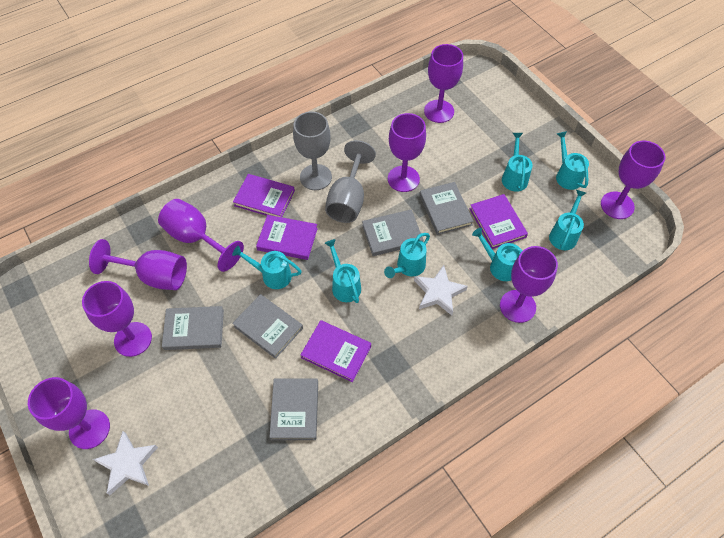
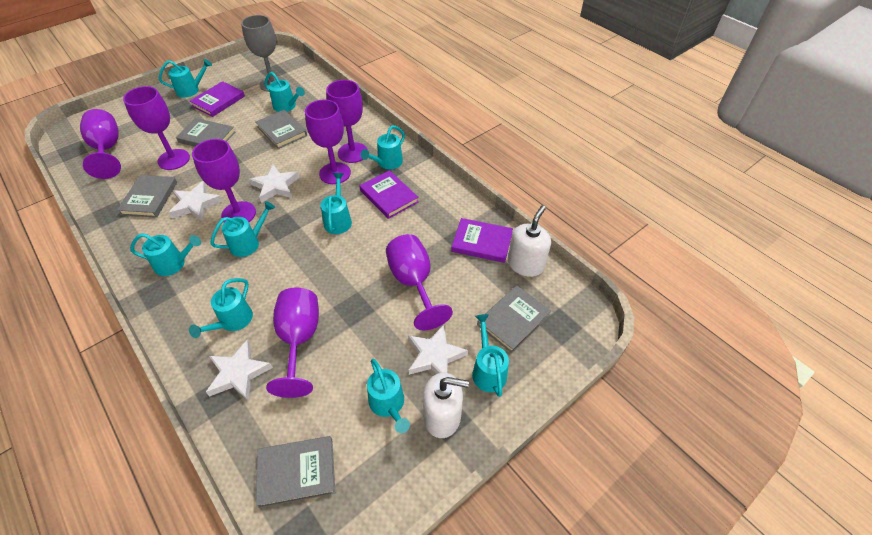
grey goblet: 2 -> 1
purple book: 4 -> 3
purple goblet: 8 -> 7
turquoise watering can: 7 -> 9
white soap dispenser: 0 -> 2
white star: 2 -> 4

